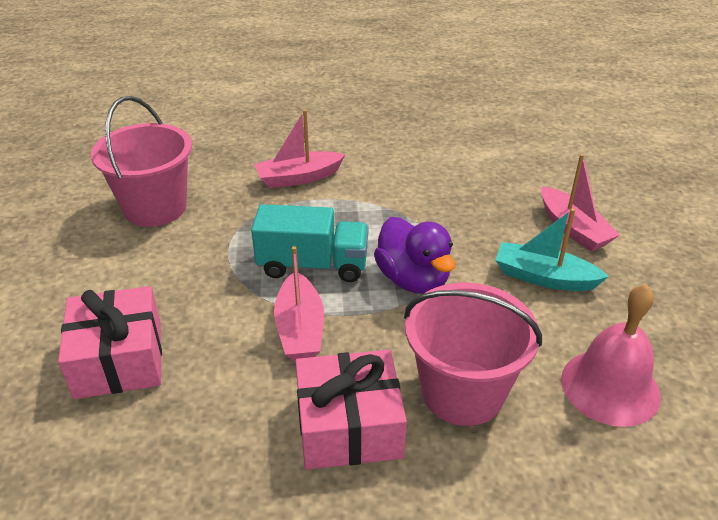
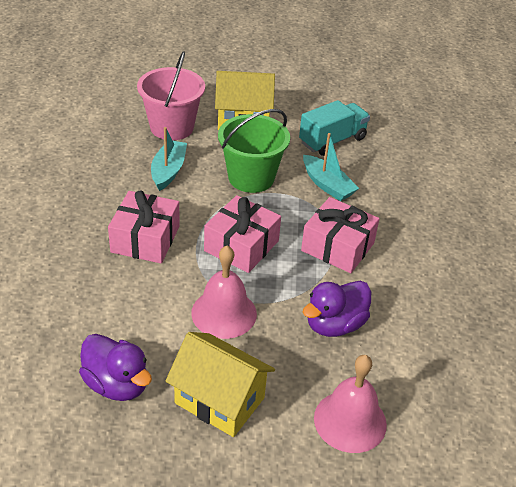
green bucket: 0 -> 1
pink bell: 1 -> 2
pink boat: 3 -> 0
pink bucket: 2 -> 1
pink gift: 2 -> 3
purple duck: 1 -> 2
turquoise boat: 1 -> 2
yellow house: 0 -> 2

